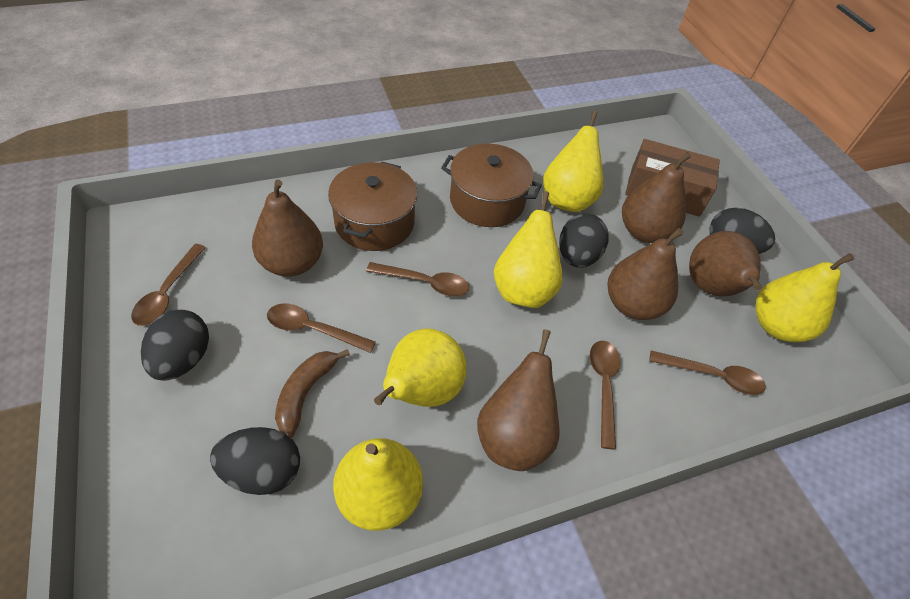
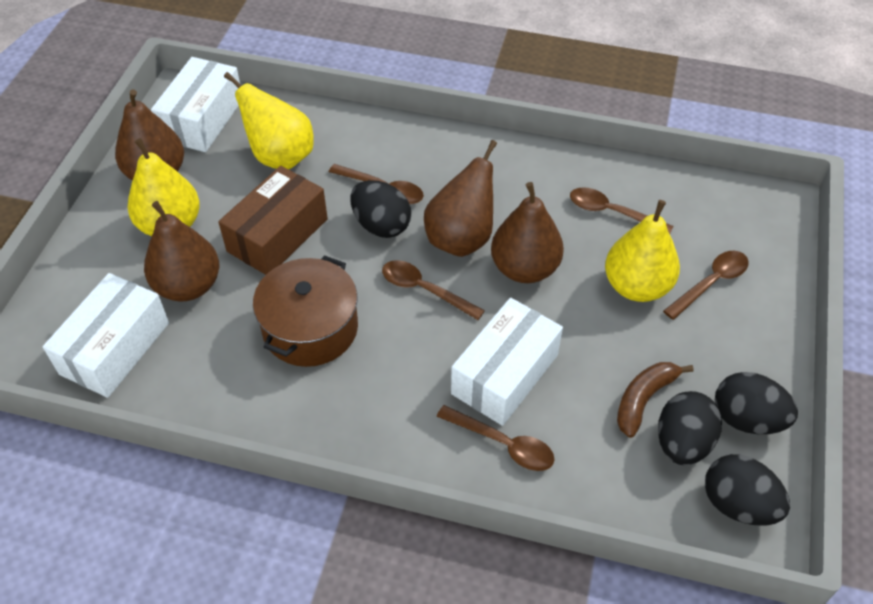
brown pear: 5 -> 4
brown pot: 2 -> 1
white box: 0 -> 3
yellow pear: 5 -> 3

